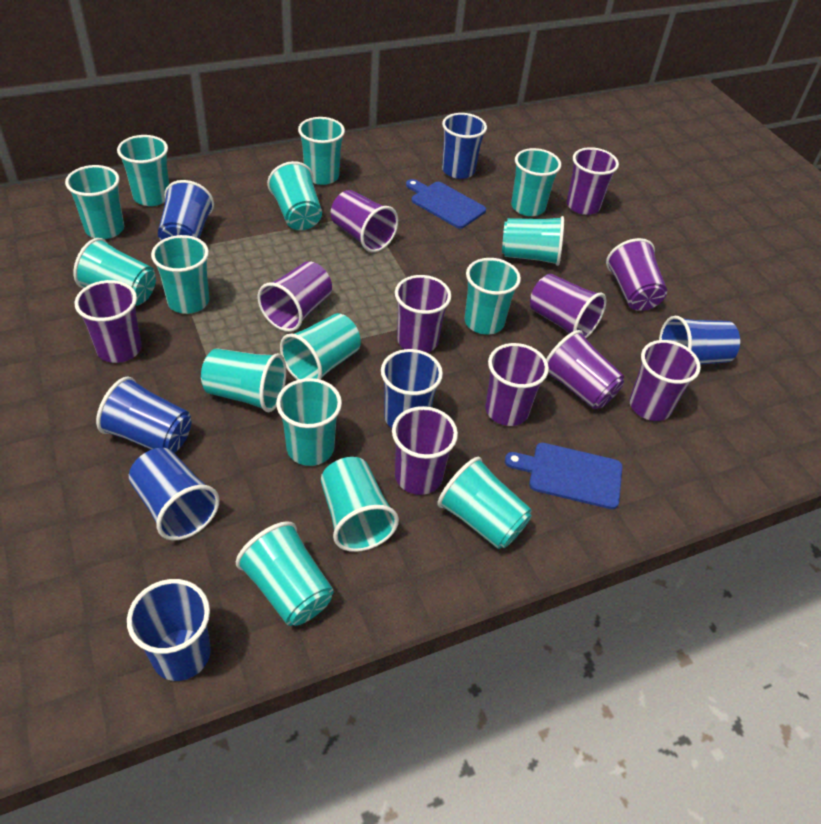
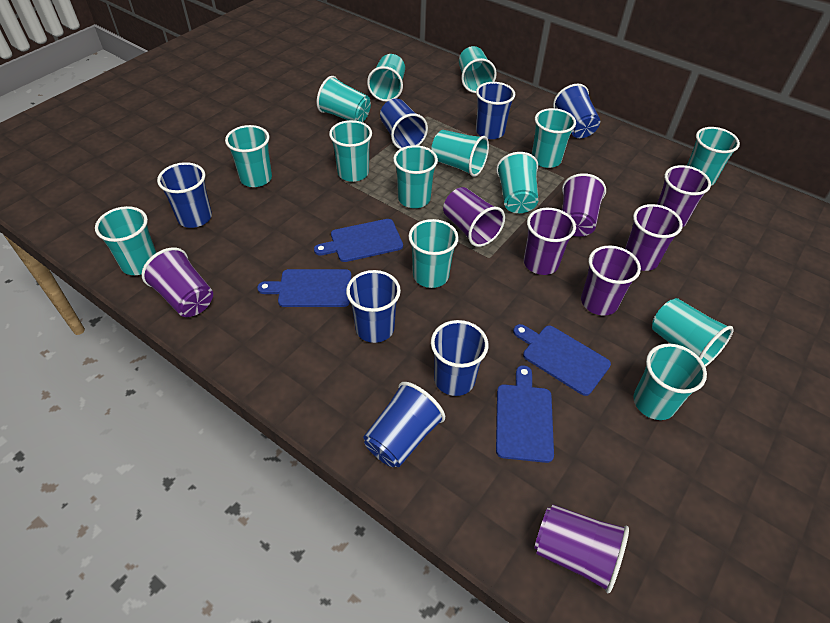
blue cutting board: 2 -> 4
purple cup: 11 -> 8
turquoise cup: 15 -> 14

